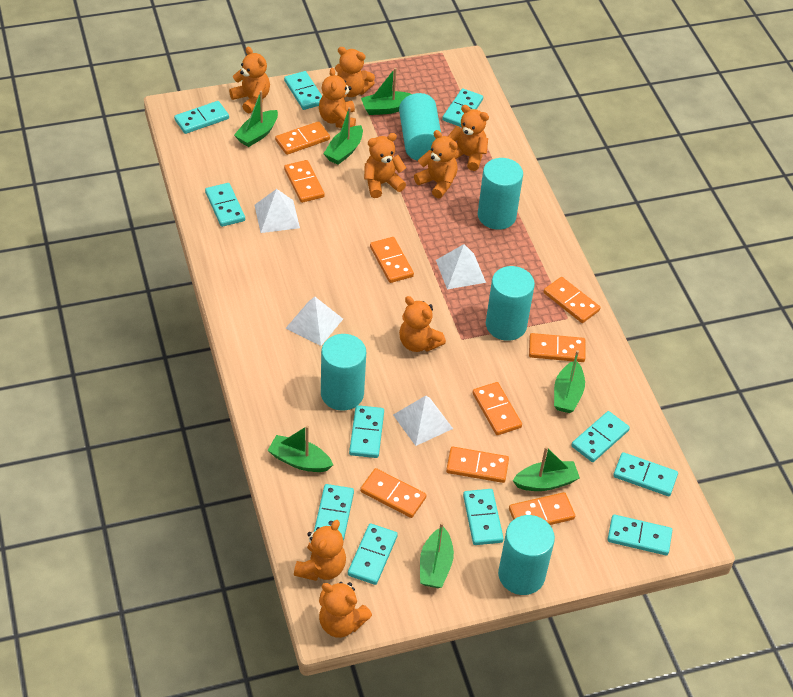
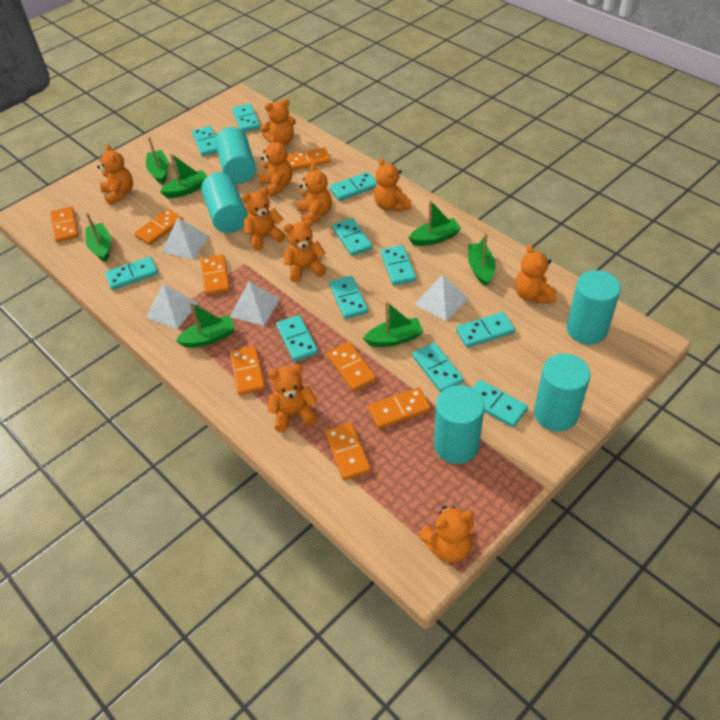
orange domino: 9 -> 8
orange teddy bear: 9 -> 10

